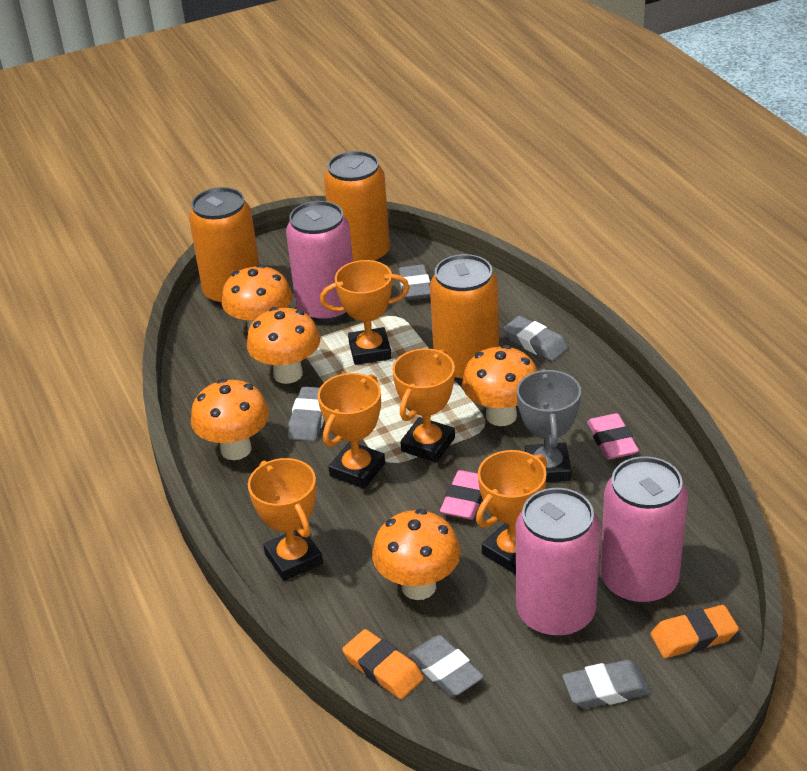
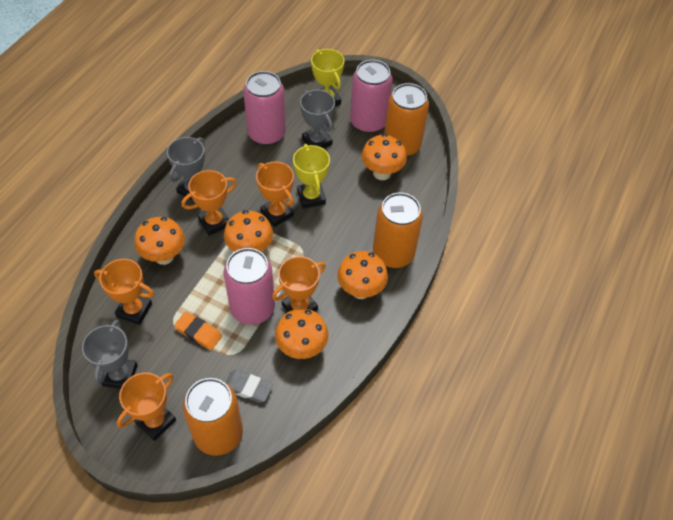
grey eraser: 5 -> 1
grey trophy: 1 -> 3
orange eraser: 2 -> 1
pink eraser: 2 -> 0
yellow trophy: 0 -> 2

